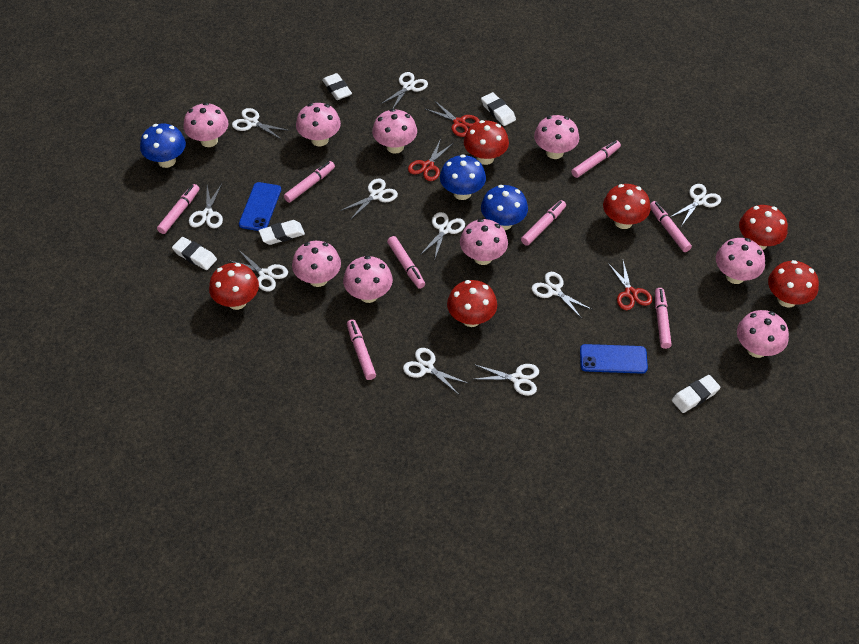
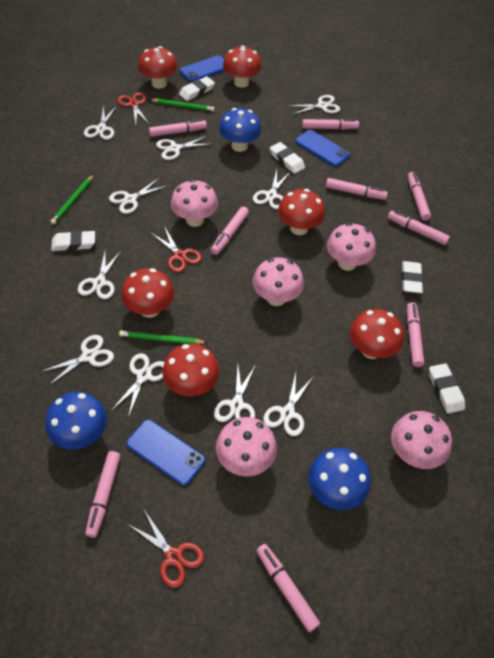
blue phone: 2 -> 3
green pencil: 0 -> 3
pink marker: 8 -> 9
pink mushroom: 9 -> 5

